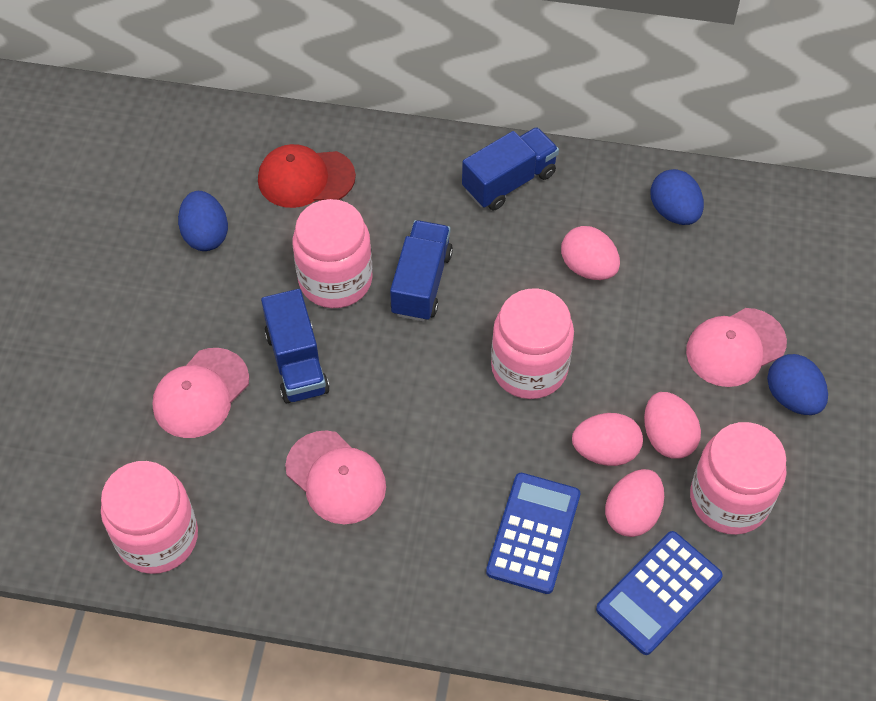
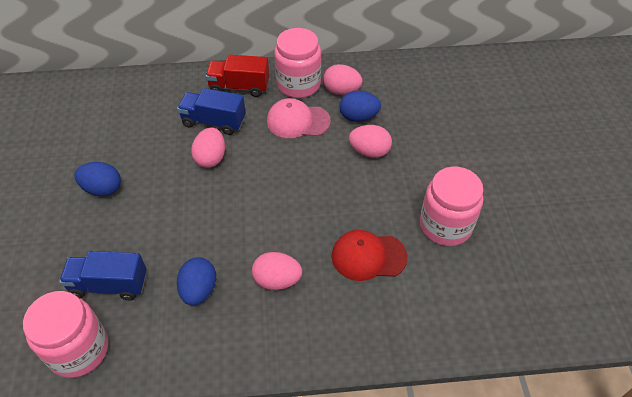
blue calculator: 2 -> 0
blue truck: 3 -> 2
pink cap: 3 -> 1
pink jar: 4 -> 3
red truck: 0 -> 1

